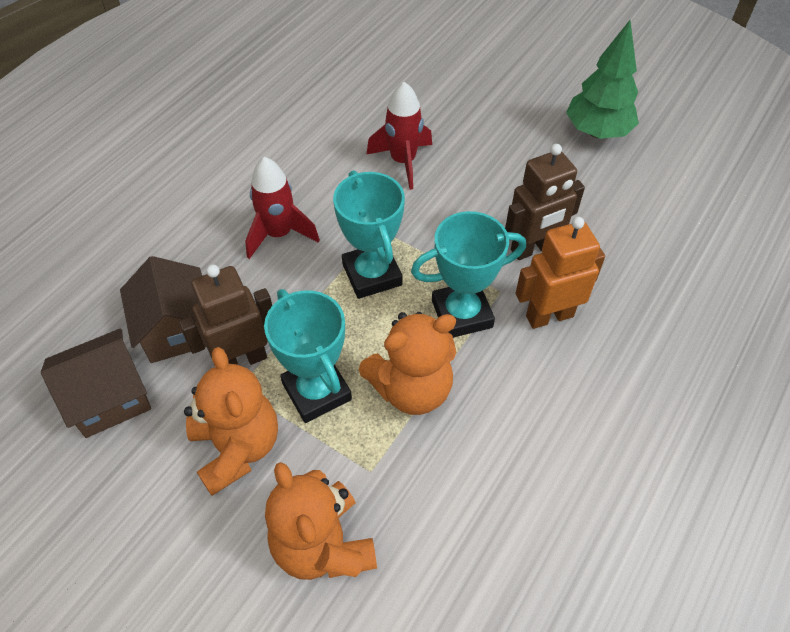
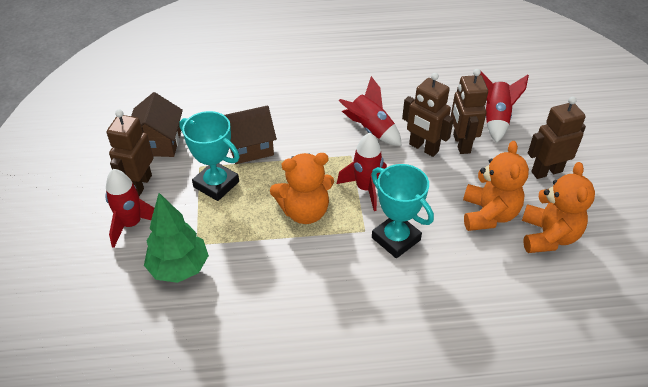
brown robot: 2 -> 4
orange robot: 1 -> 0
red rocket: 2 -> 4
turquoise trophy: 3 -> 2

